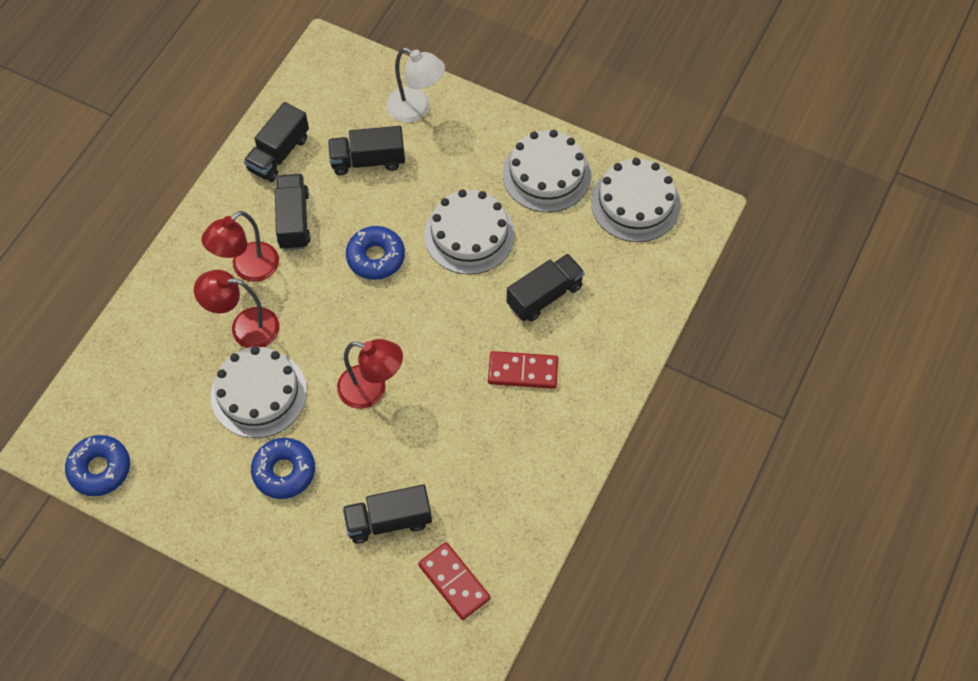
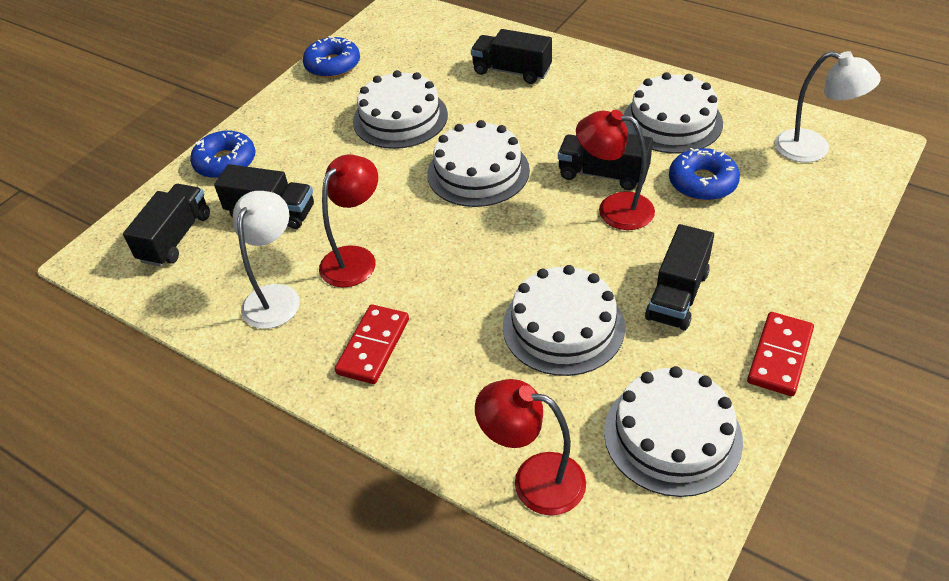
white cake: 4 -> 5
white lamp: 1 -> 2

